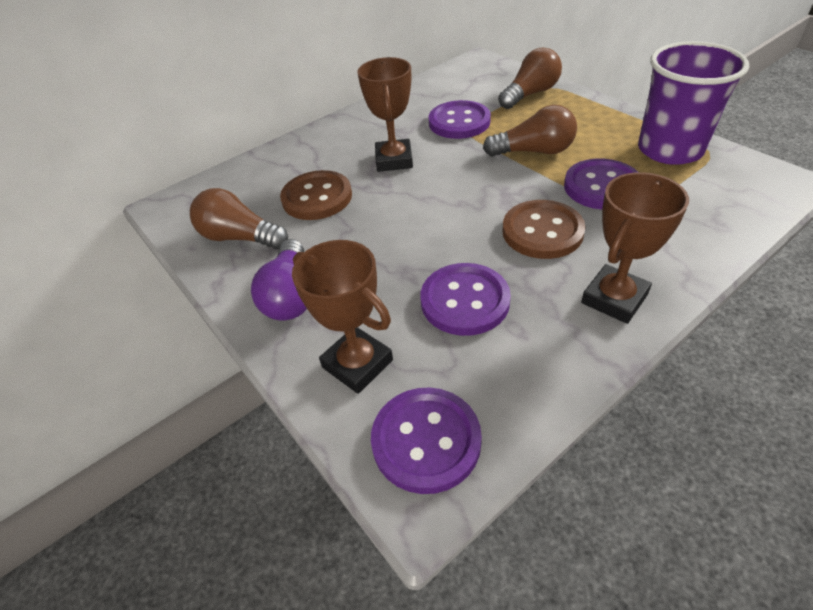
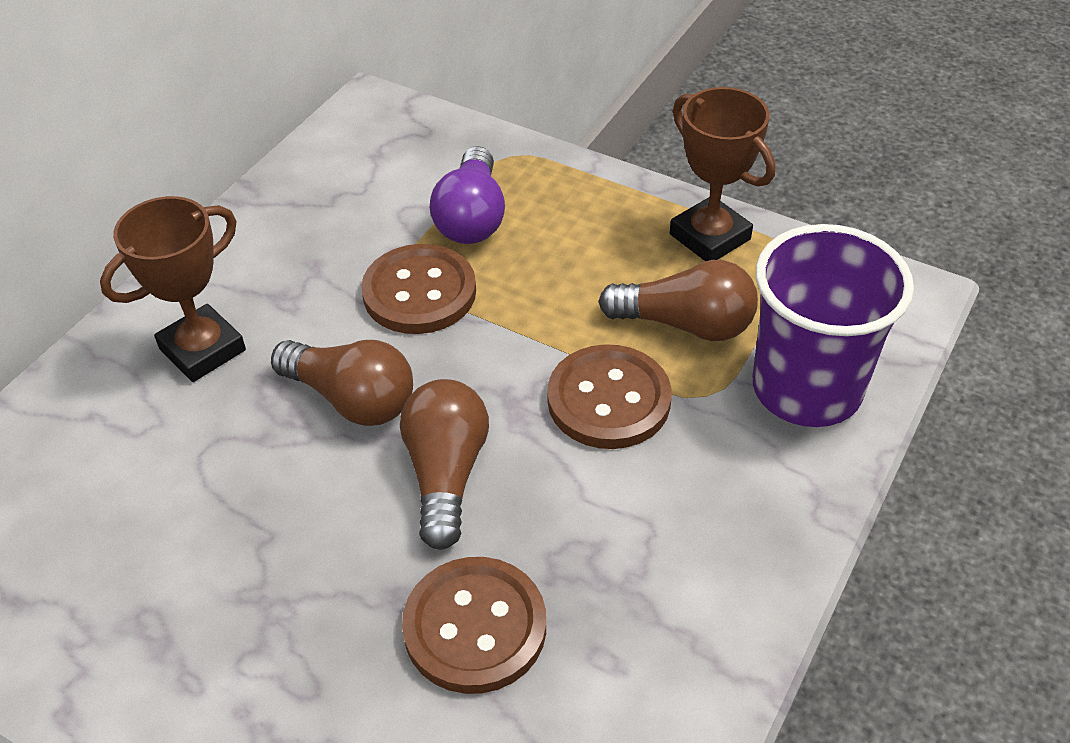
brown button: 2 -> 3
brown trophy: 3 -> 2
purple button: 4 -> 0

